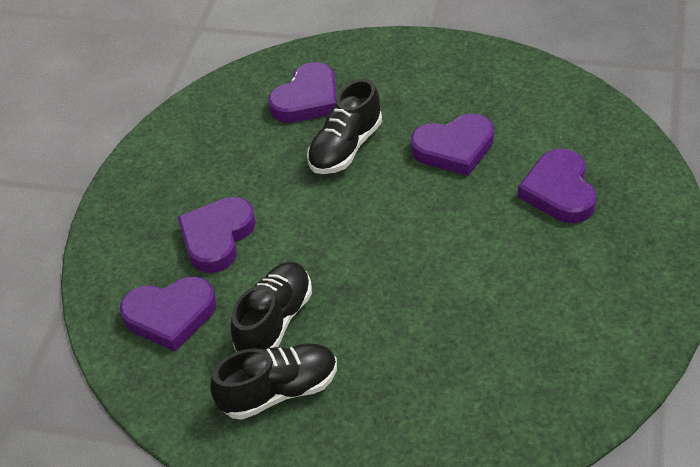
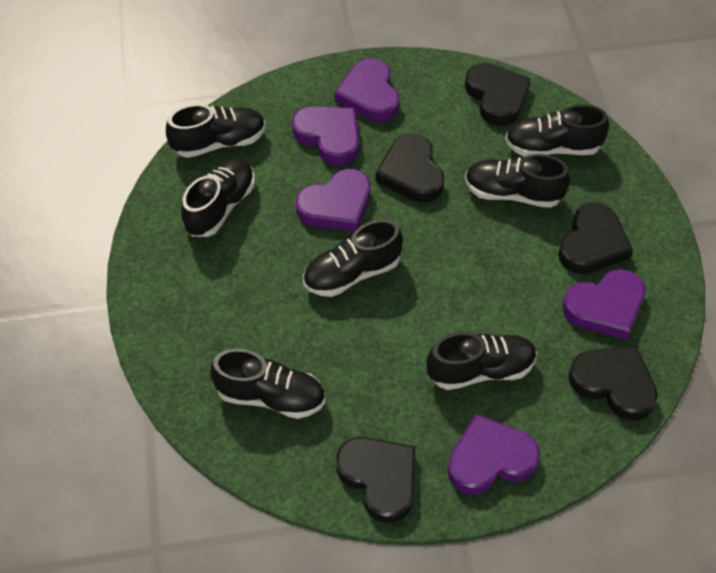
black heart: 0 -> 5
black shoe: 3 -> 7

